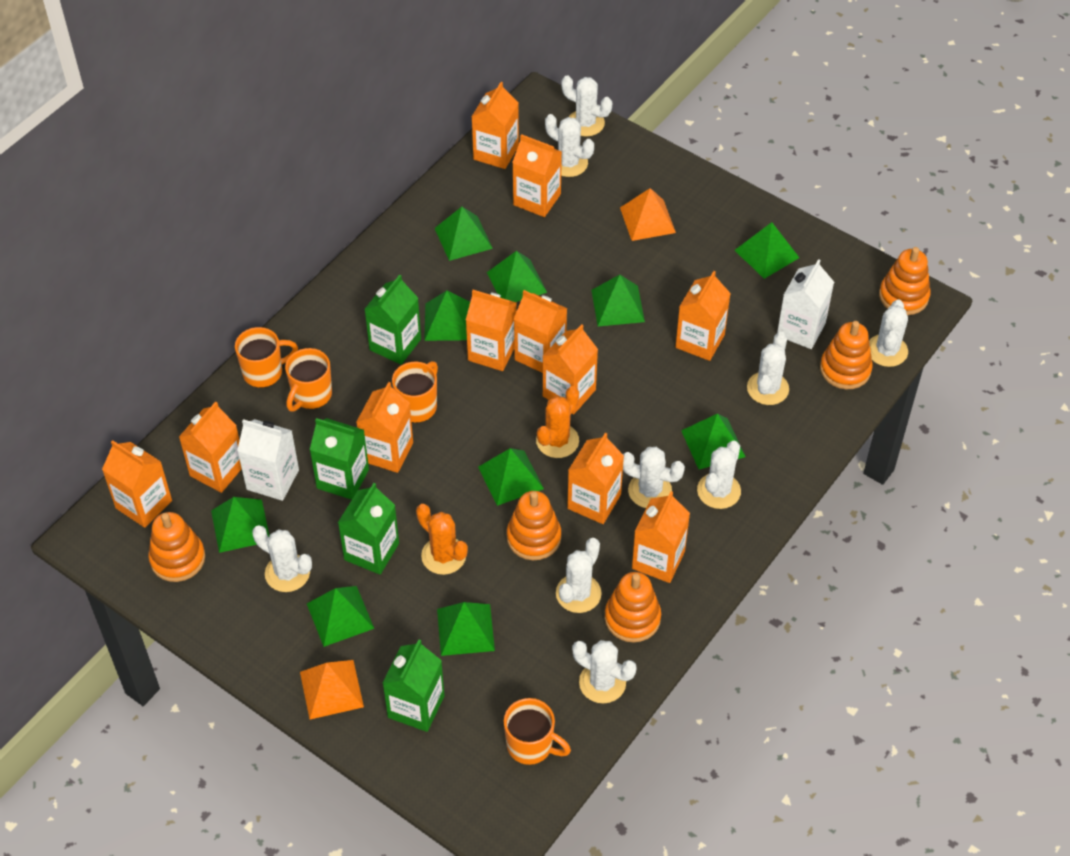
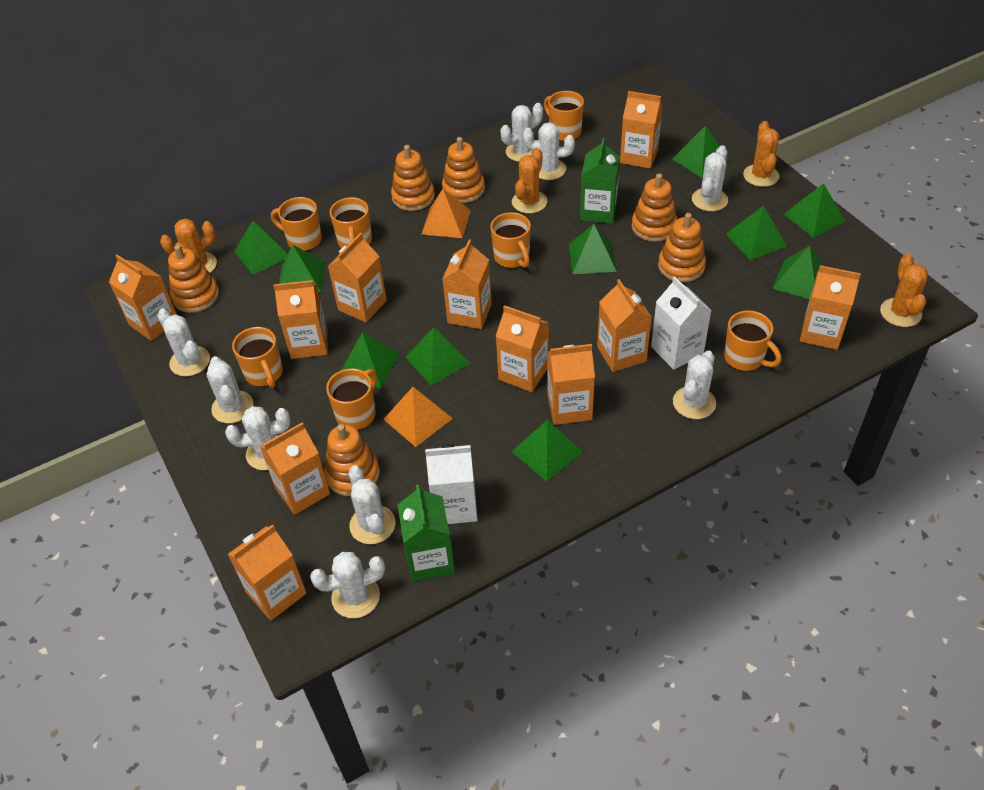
green carton: 4 -> 2
orange cactus: 2 -> 4
orange mug: 4 -> 7
orange stacking toy: 5 -> 6

